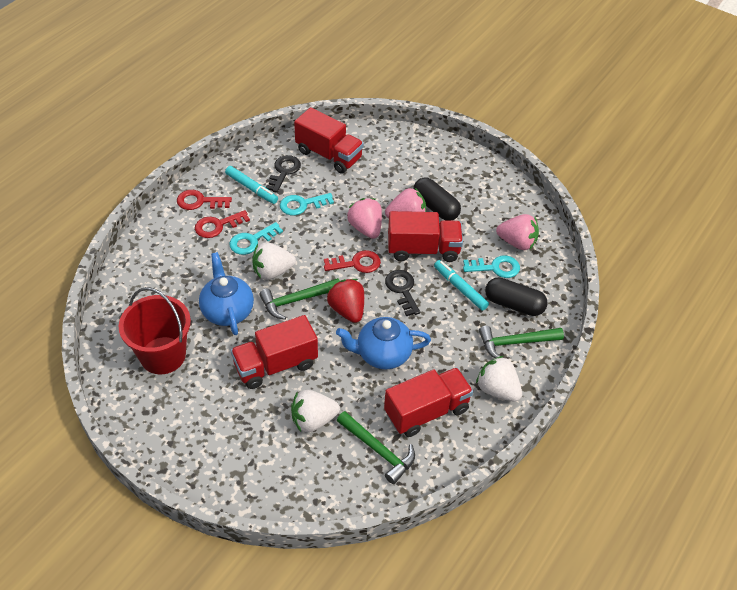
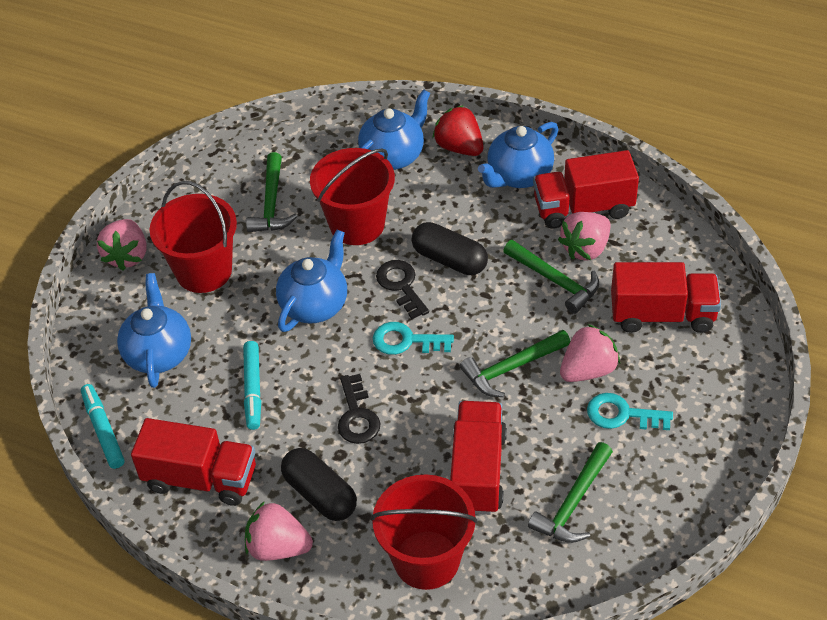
blue teapot: 2 -> 4
green hammer: 3 -> 4
pink strawberry: 3 -> 4
red bucket: 1 -> 3
red key: 3 -> 0
turquoise key: 3 -> 2
white strawberry: 3 -> 0

